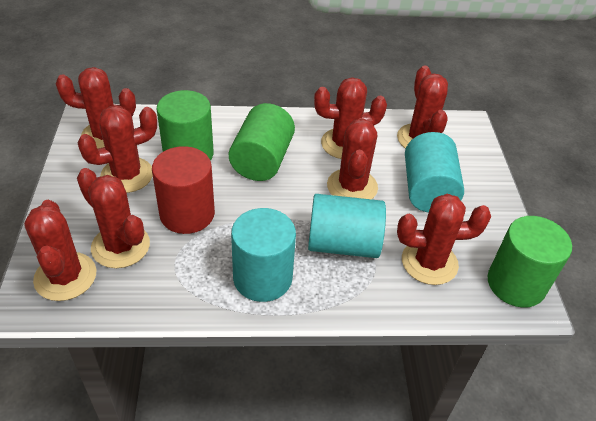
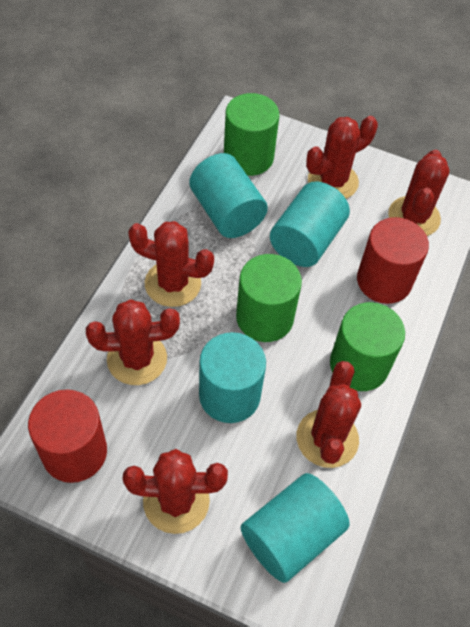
red cactus: 8 -> 6
red cylinder: 1 -> 2
turquoise cylinder: 3 -> 4

